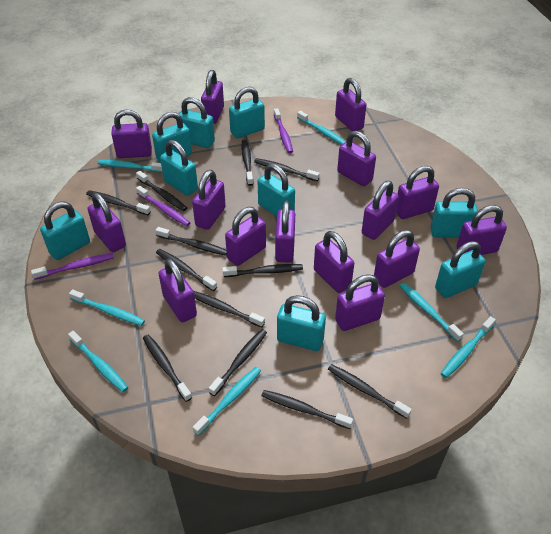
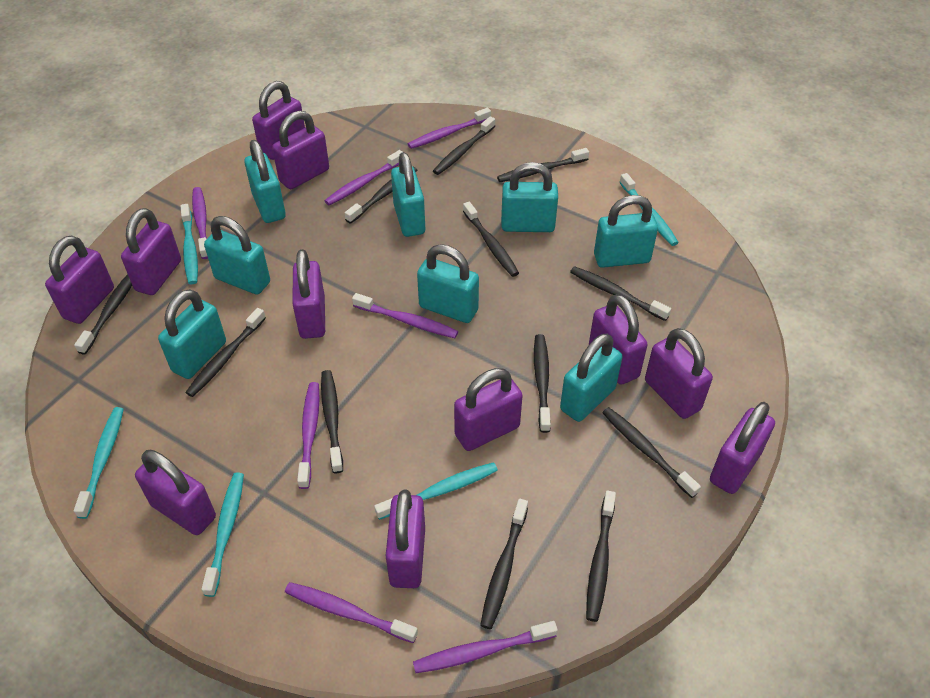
purple padlock: 15 -> 11
purple toothbrush: 3 -> 7
turquoise padlock: 9 -> 8
turquoise toothbrush: 7 -> 5

